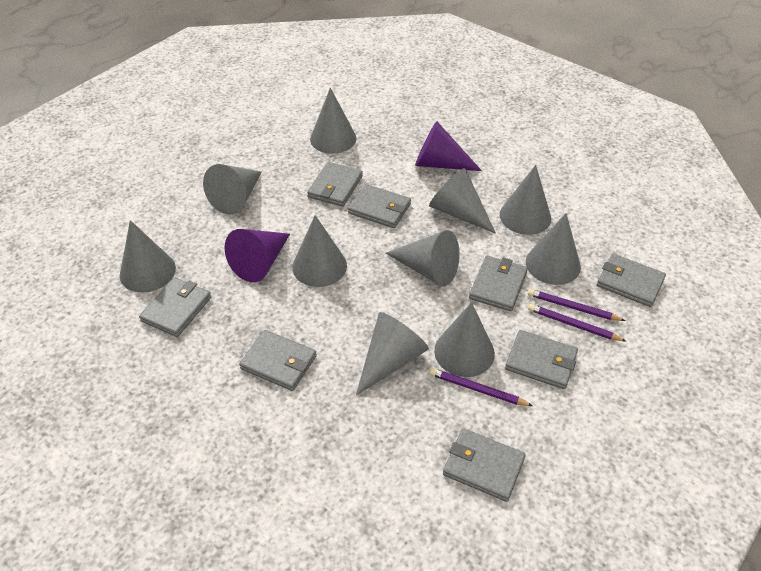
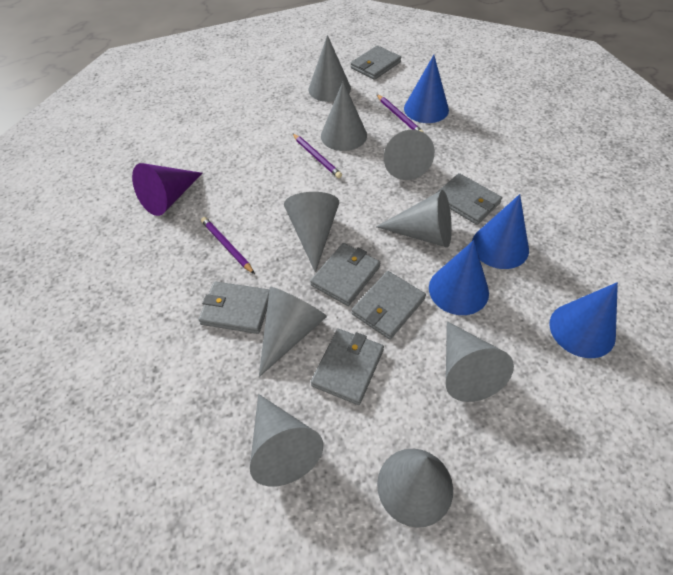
blue cone: 0 -> 4
grey cone: 10 -> 9
grey wallet: 8 -> 6
purple cone: 2 -> 1

